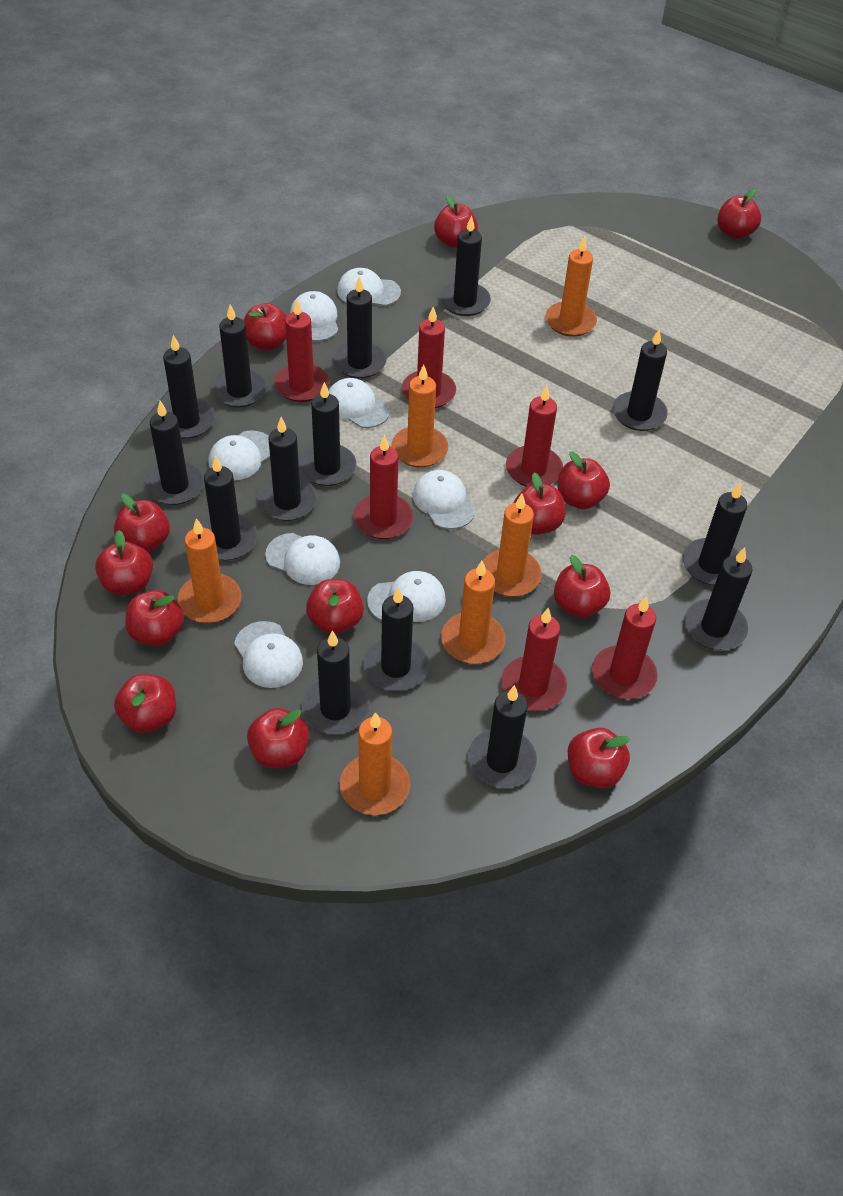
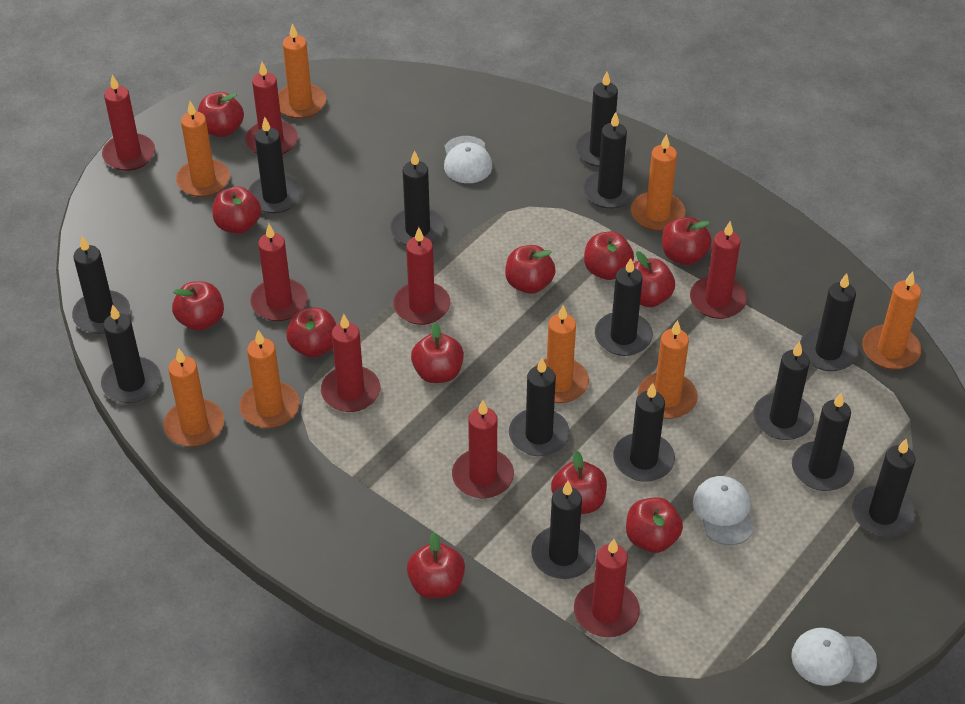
orange candle: 6 -> 8
red apple: 13 -> 12
red candle: 6 -> 8
white cap: 8 -> 3

